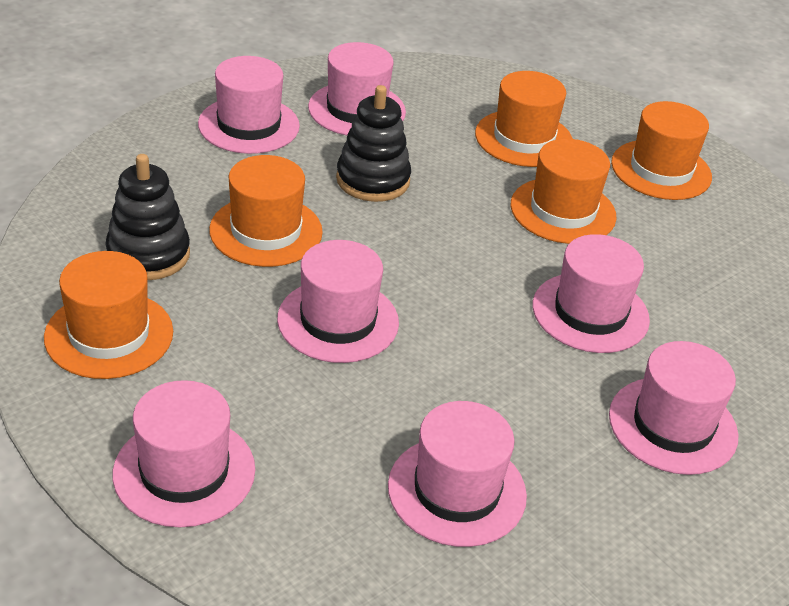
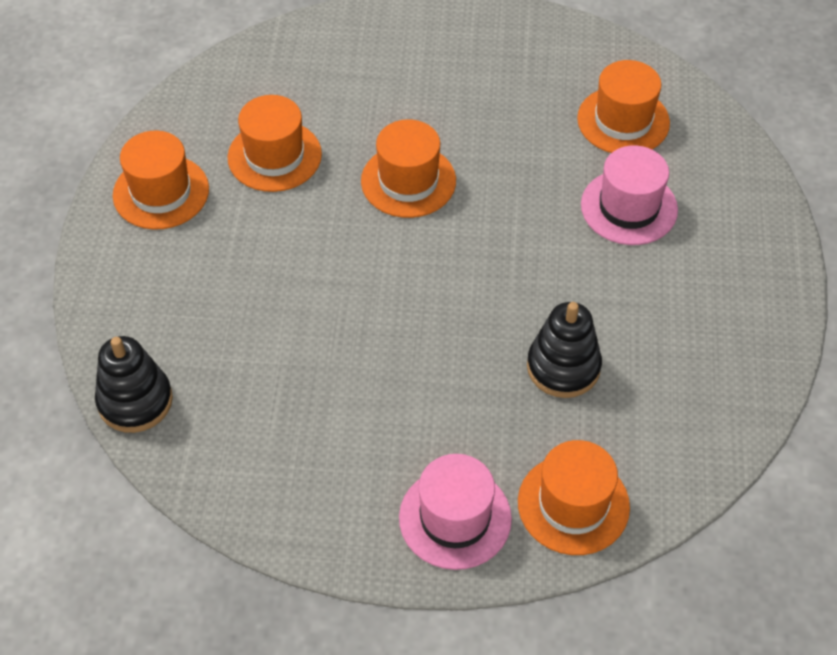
pink hat: 7 -> 2

